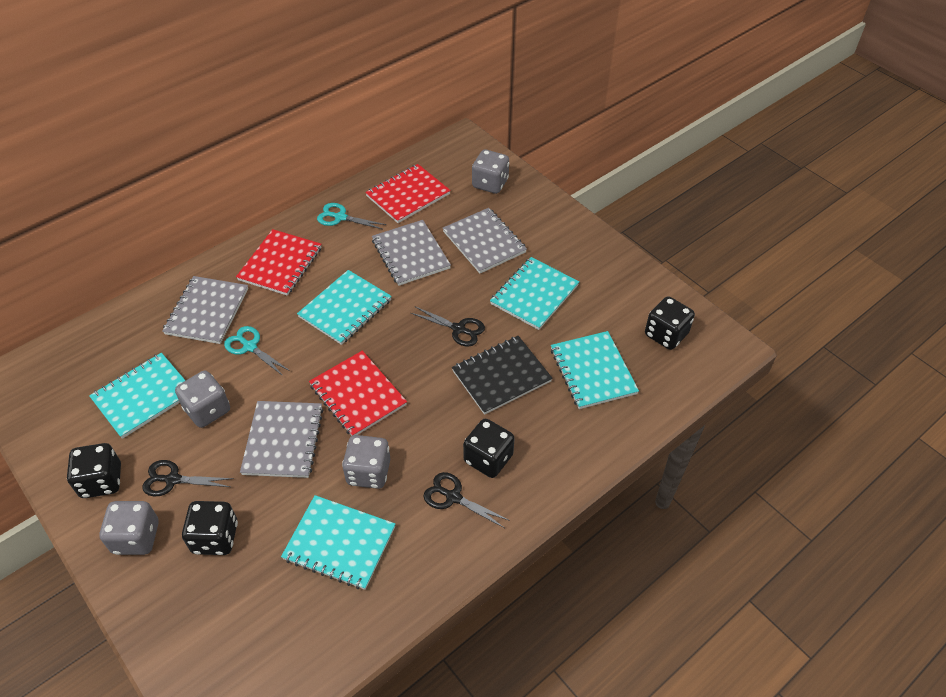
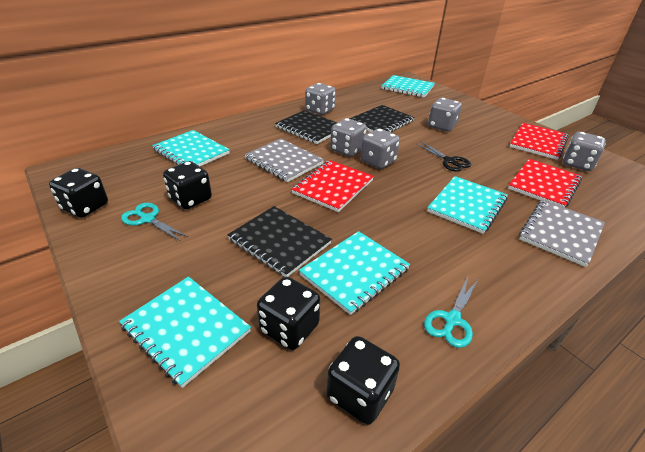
black notebook: 1 -> 3
black scissors: 3 -> 1
grey dice: 4 -> 5
grey notebook: 4 -> 2

